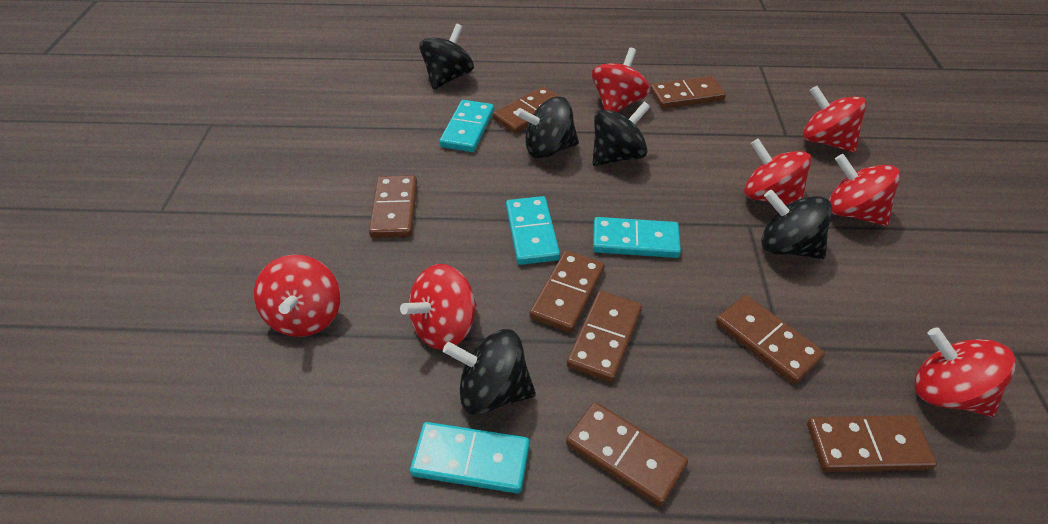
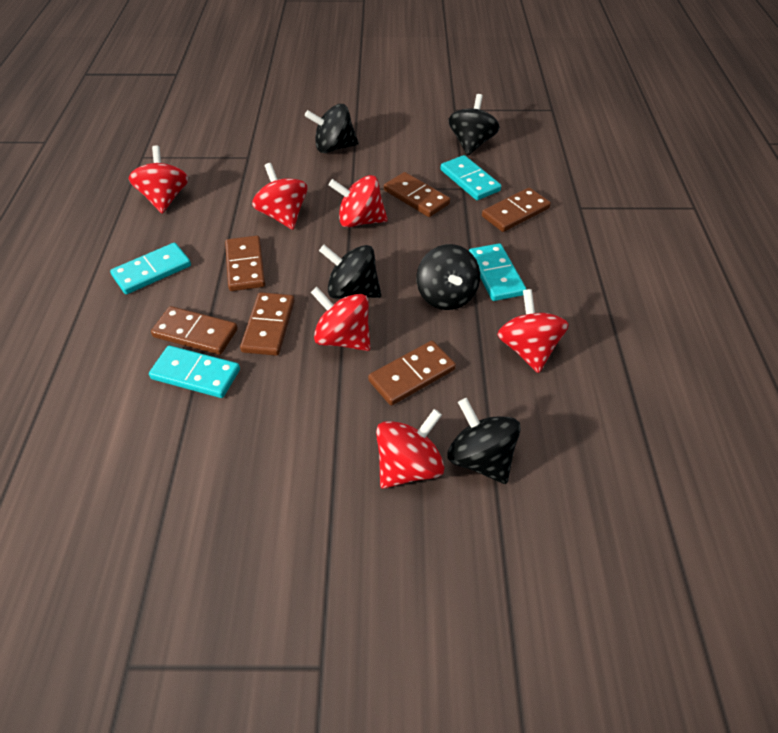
brown domino: 8 -> 6
red spinning top: 7 -> 6

